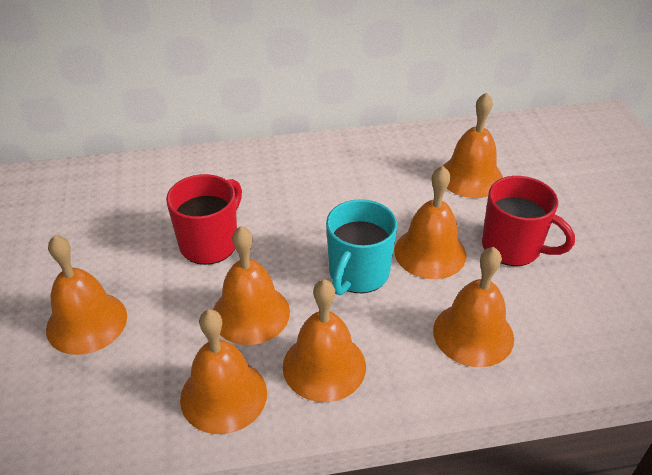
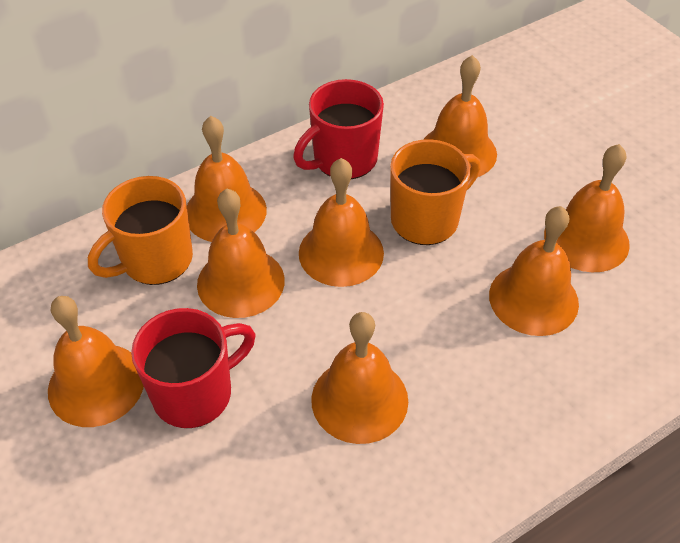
orange bell: 7 -> 8
orange mug: 0 -> 2
turquoise mug: 1 -> 0

